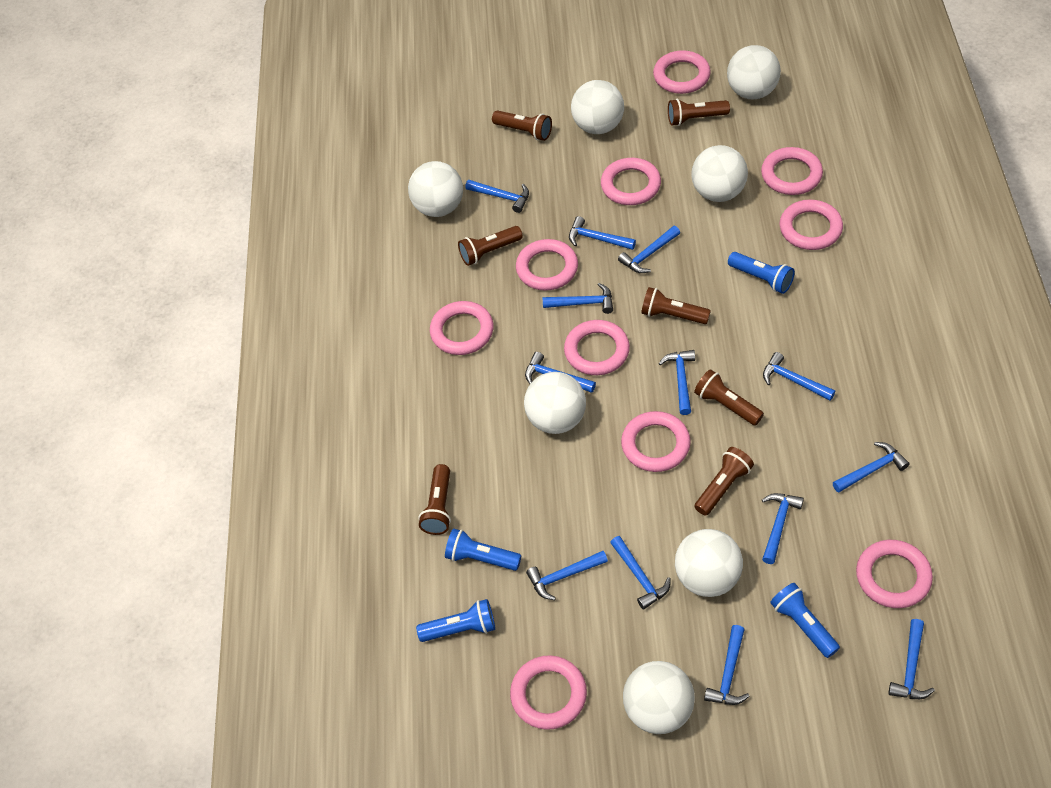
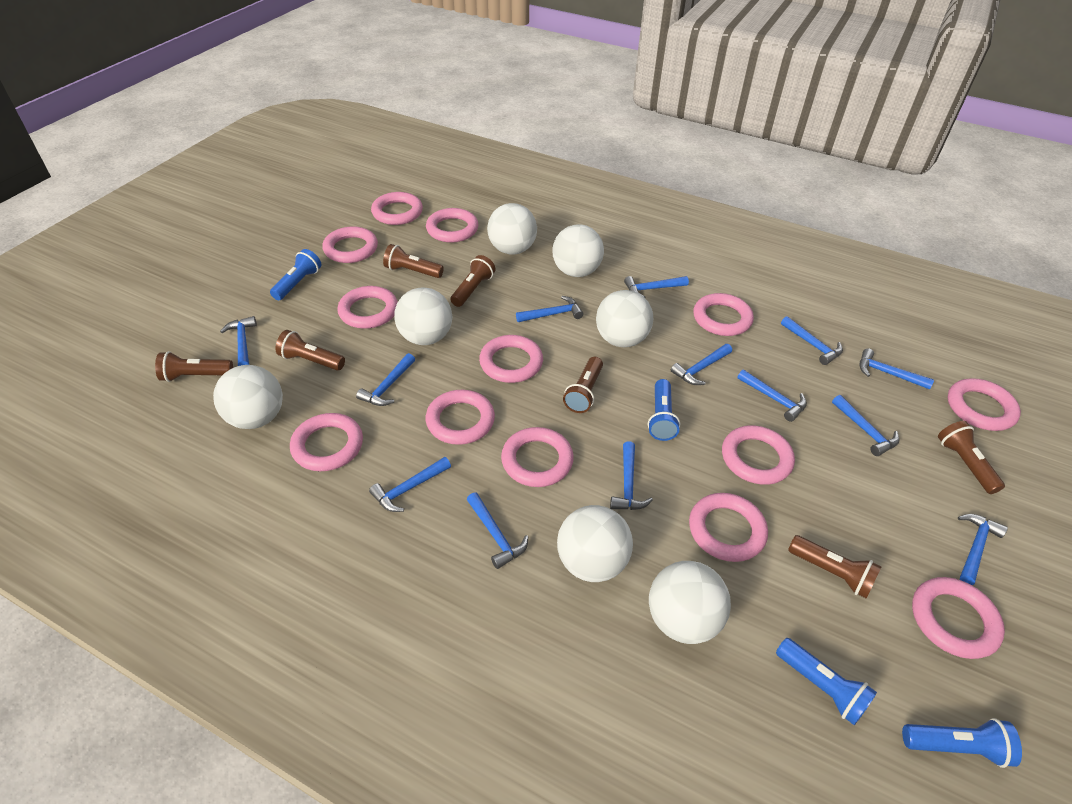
pink ring: 10 -> 13

